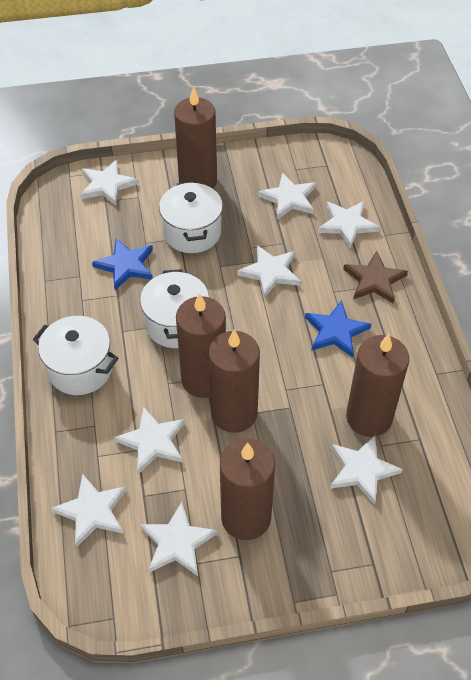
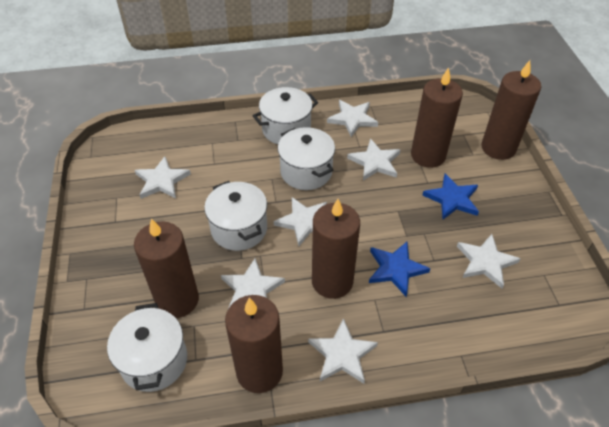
brown star: 1 -> 0
white pot: 3 -> 4
white star: 8 -> 7

